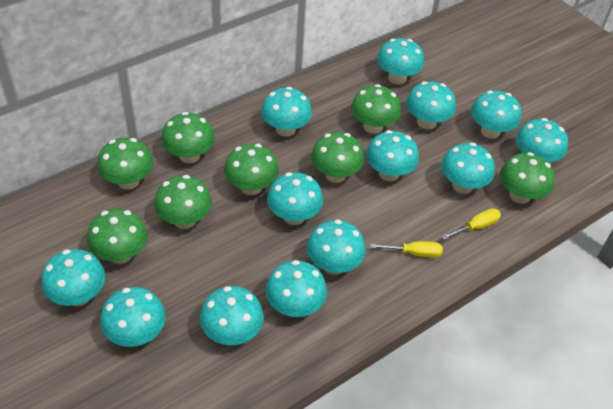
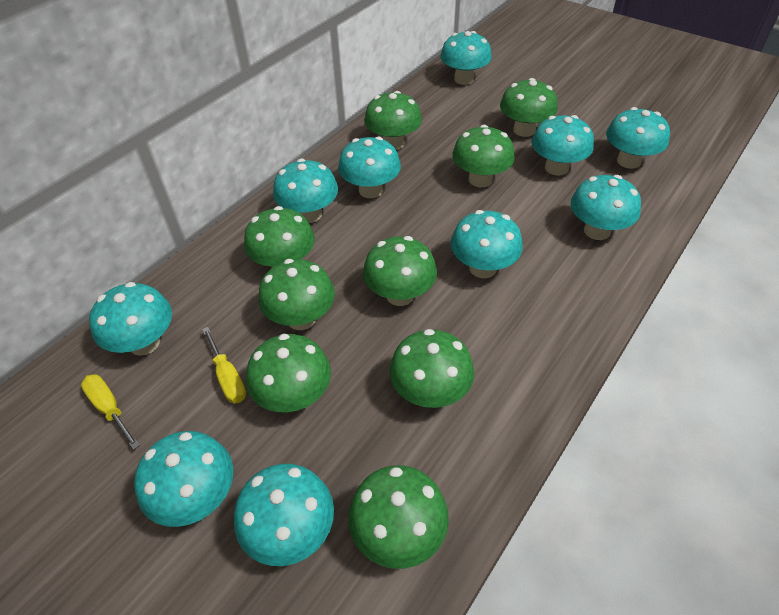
green mushroom: 8 -> 9
turquoise mushroom: 13 -> 10

